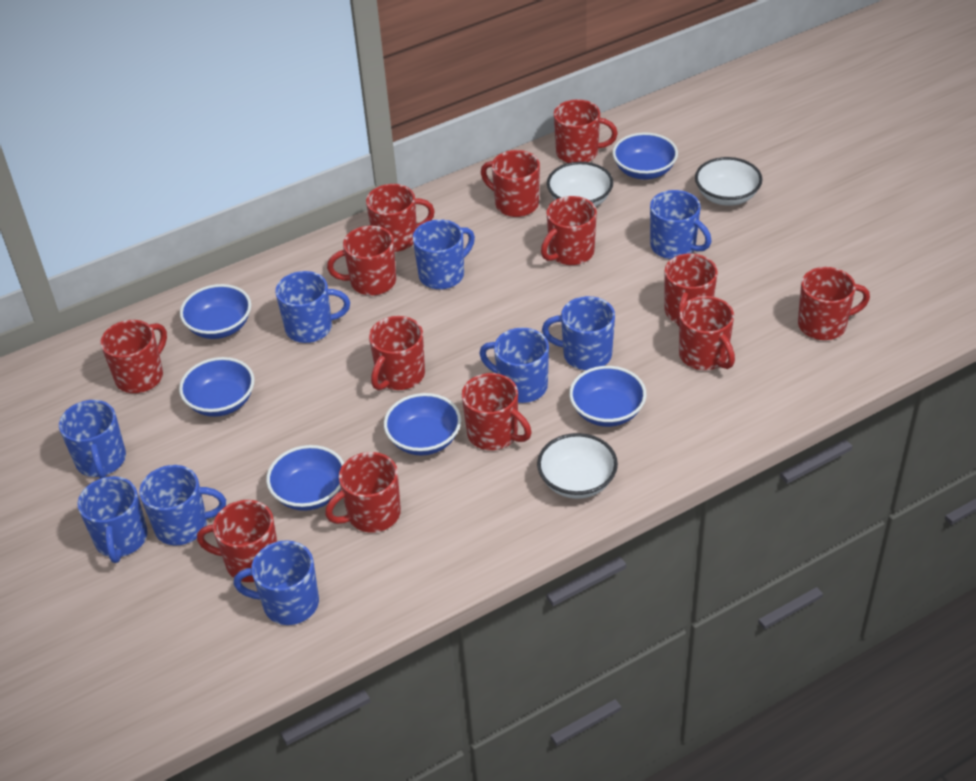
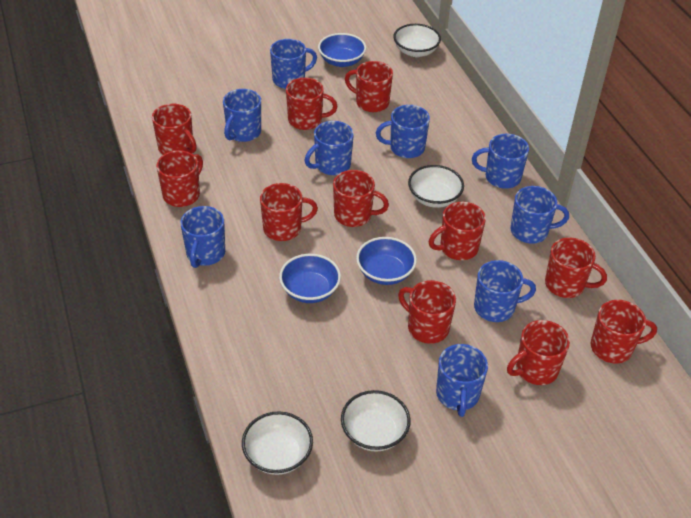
blue bowl: 6 -> 3
red mug: 13 -> 11
white bowl: 3 -> 4

